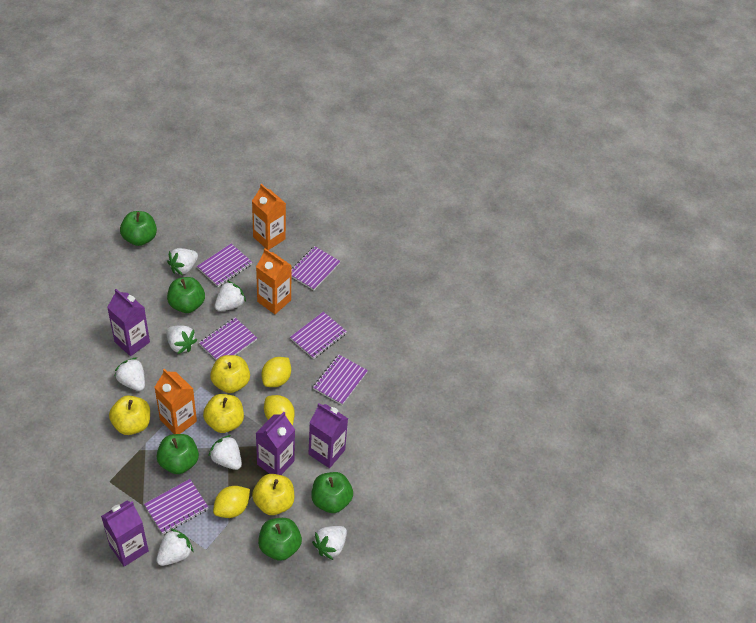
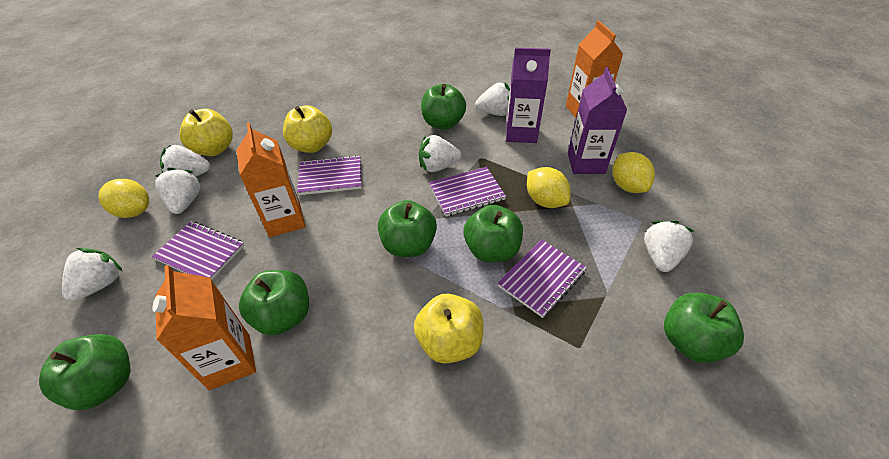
green apple: 5 -> 6
purple carton: 4 -> 2
purple notebook: 6 -> 4
white strawberry: 7 -> 6
yellow apple: 4 -> 3

